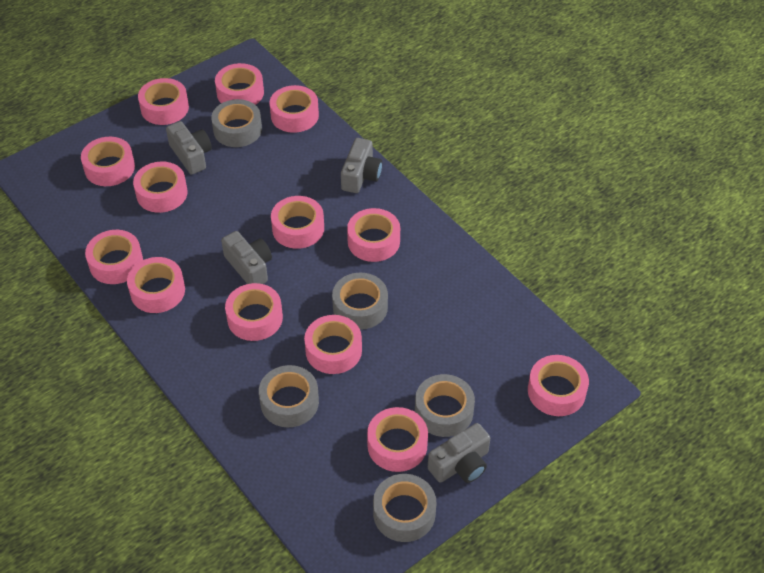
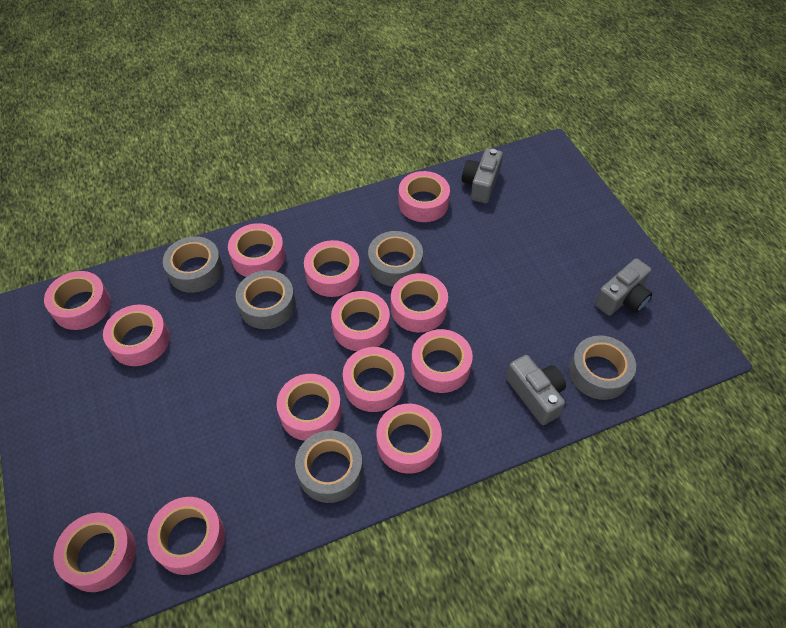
grey camera: 4 -> 3

